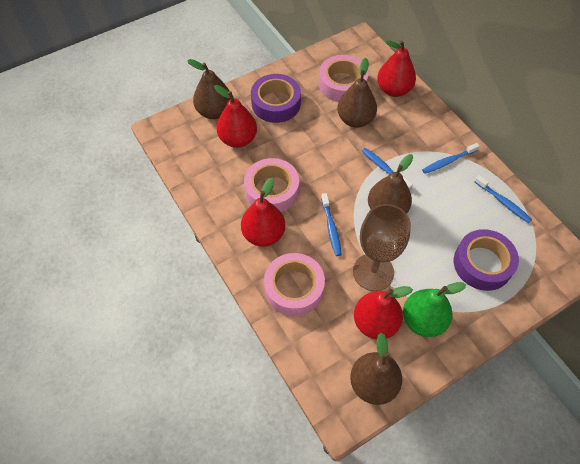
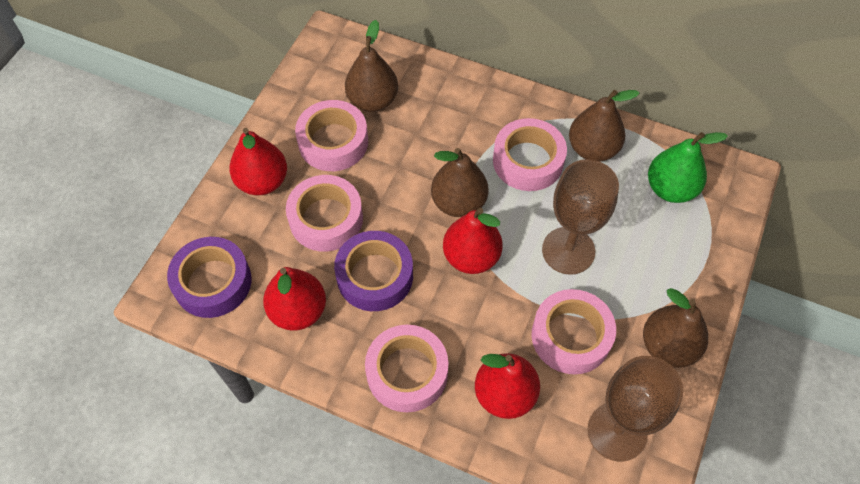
blue toothbrush: 4 -> 0
brown goblet: 1 -> 2
pink tape: 3 -> 5

